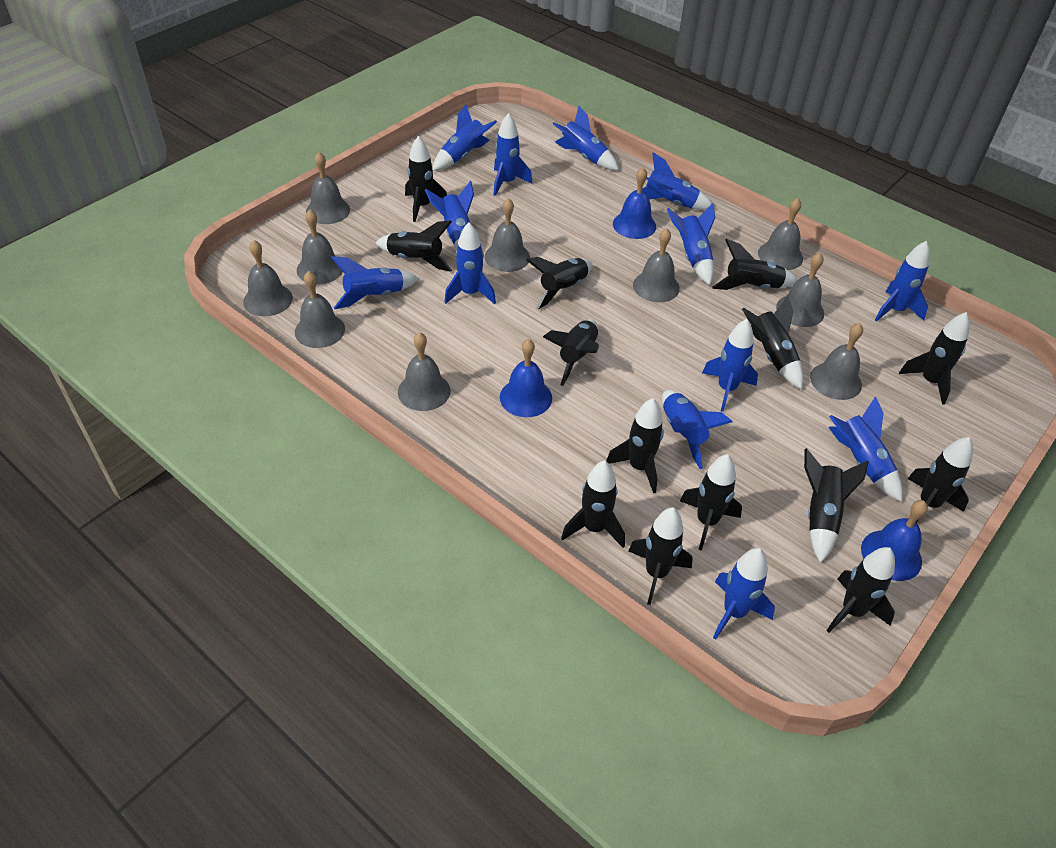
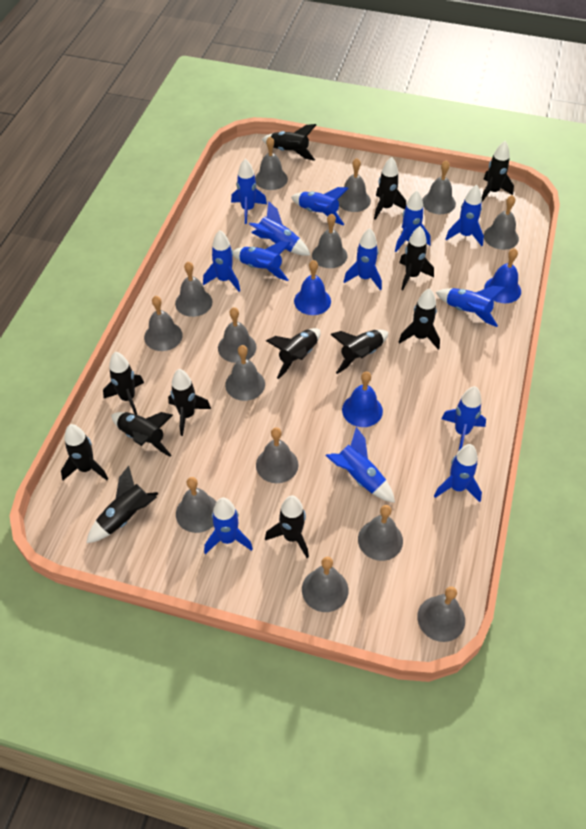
black rocket: 14 -> 13
grey bell: 10 -> 14

